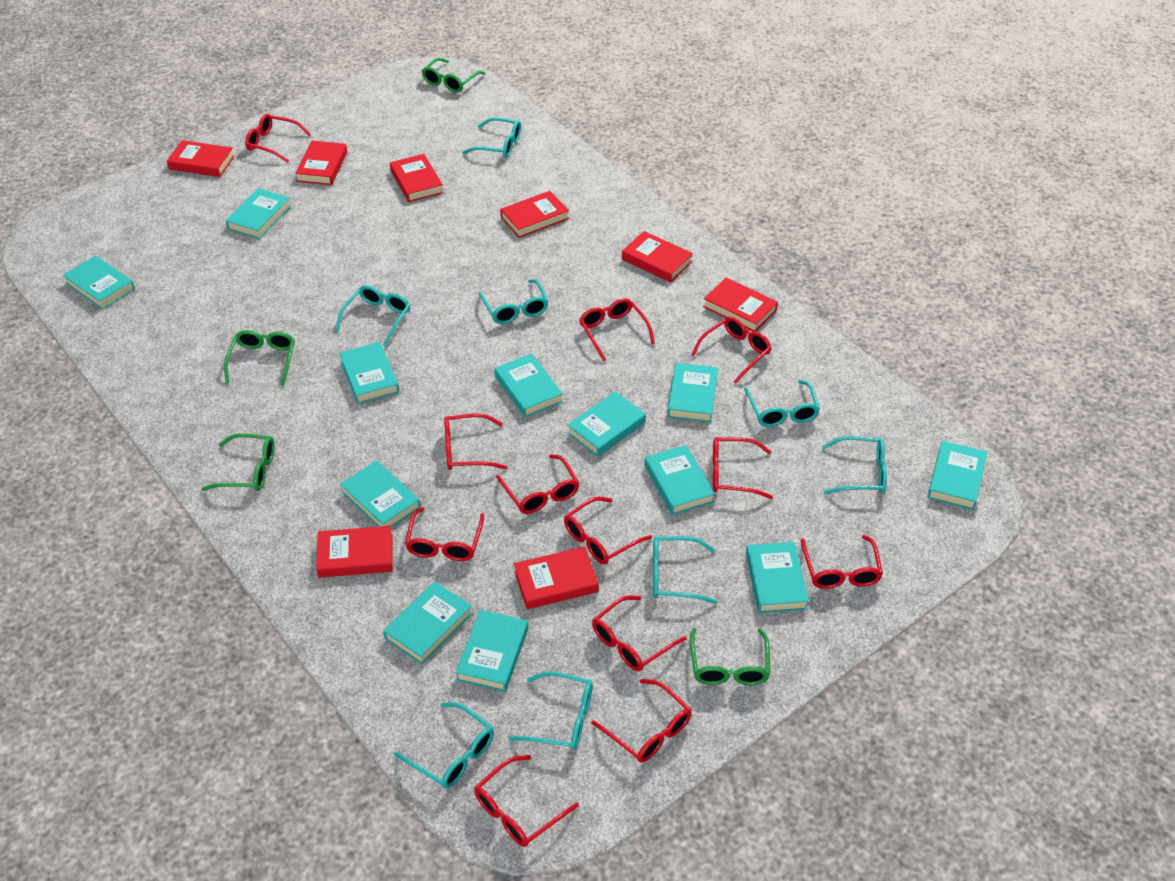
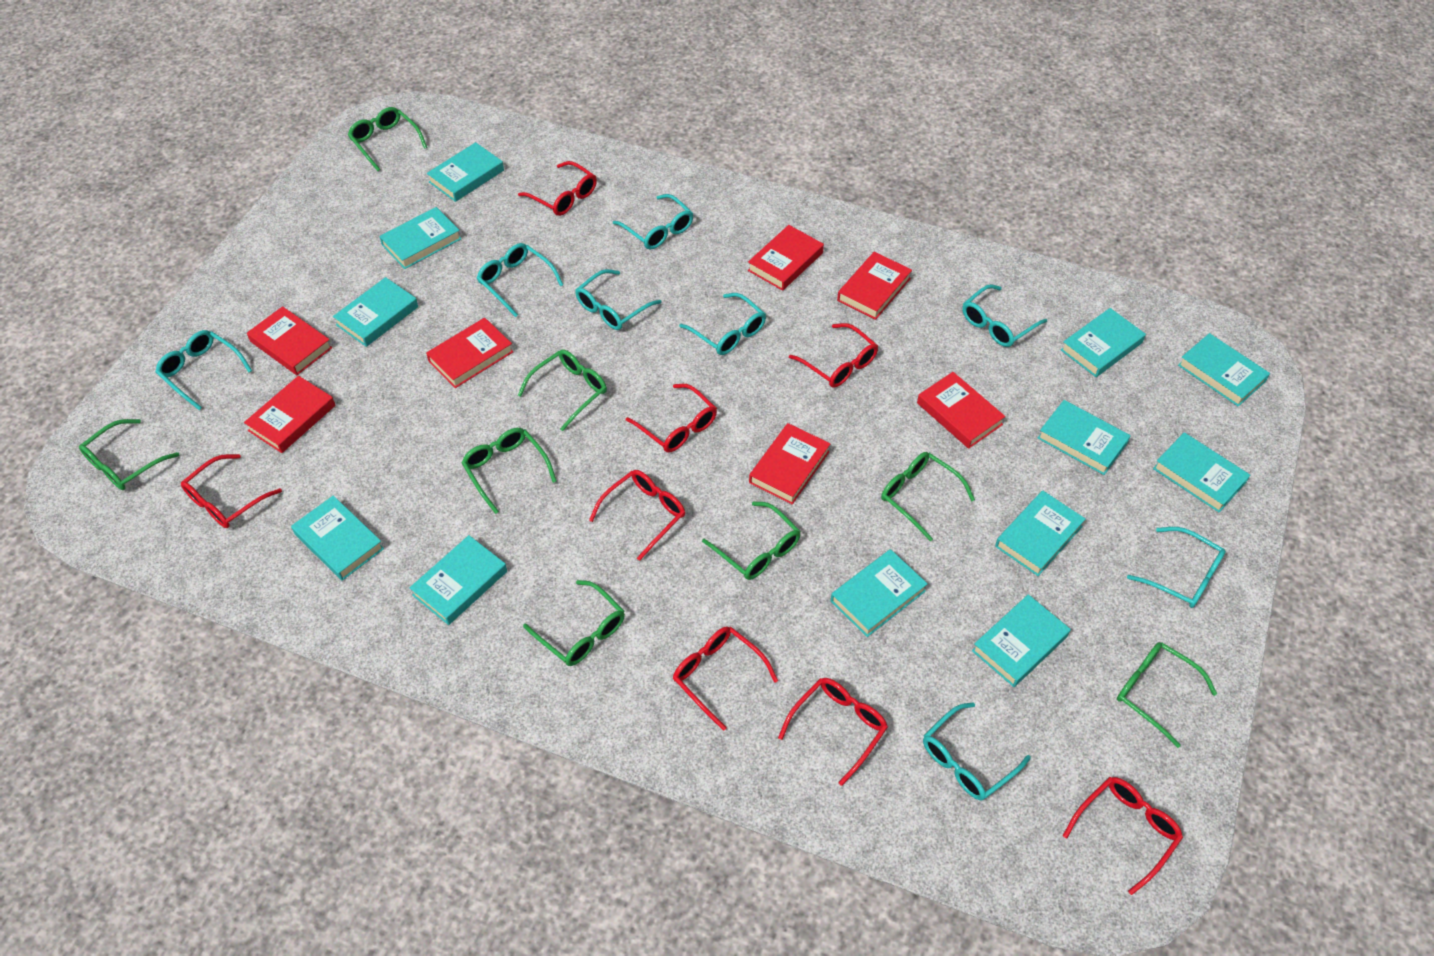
green glasses: 4 -> 8
red book: 8 -> 7
red glasses: 12 -> 8

